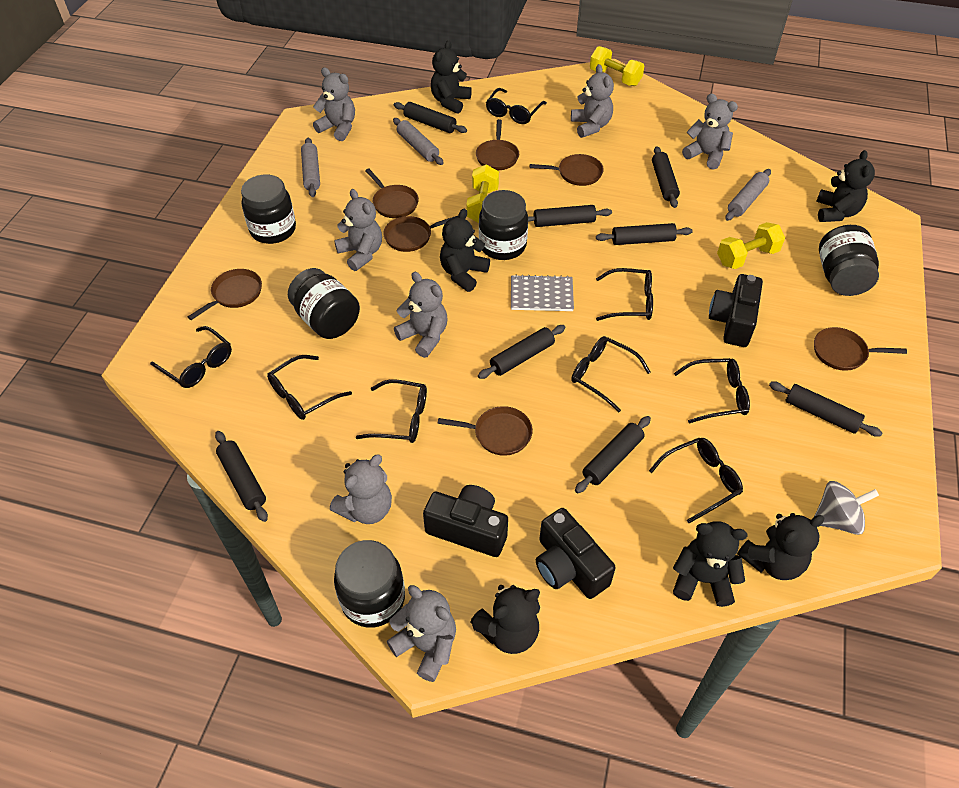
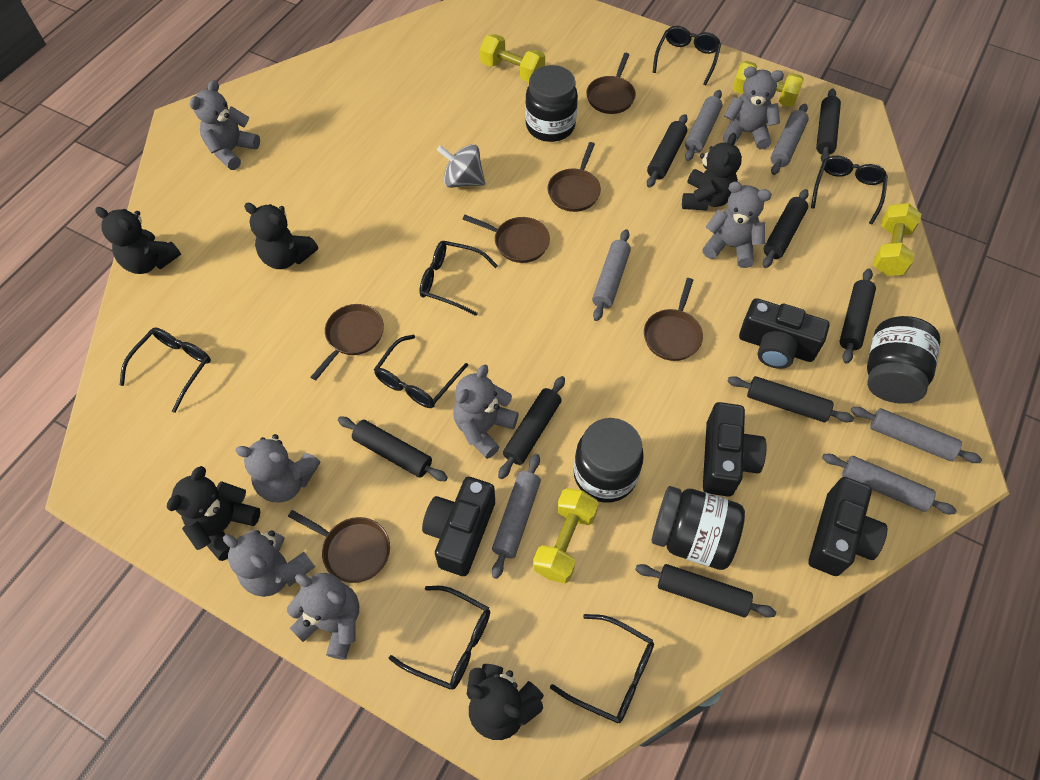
black camera: 3 -> 4
black glasses: 8 -> 7
black jar: 5 -> 4
black teddy bear: 6 -> 5
brown pan: 7 -> 6
grey notebook: 1 -> 0
grey rolling pin: 3 -> 6
yellow dumbbell: 3 -> 4

